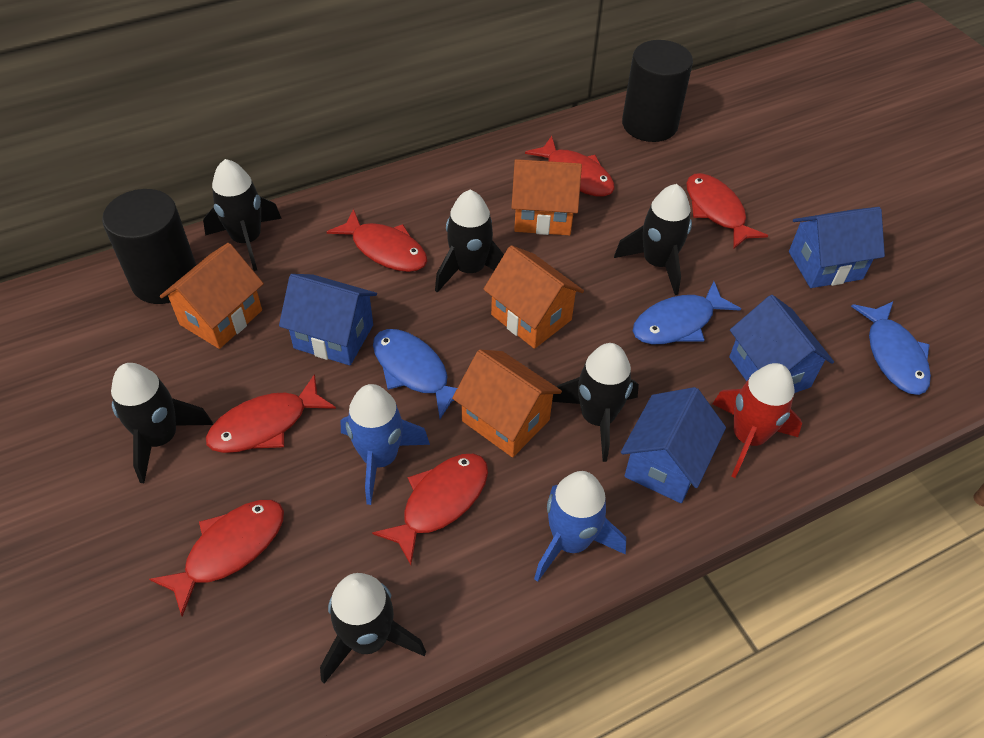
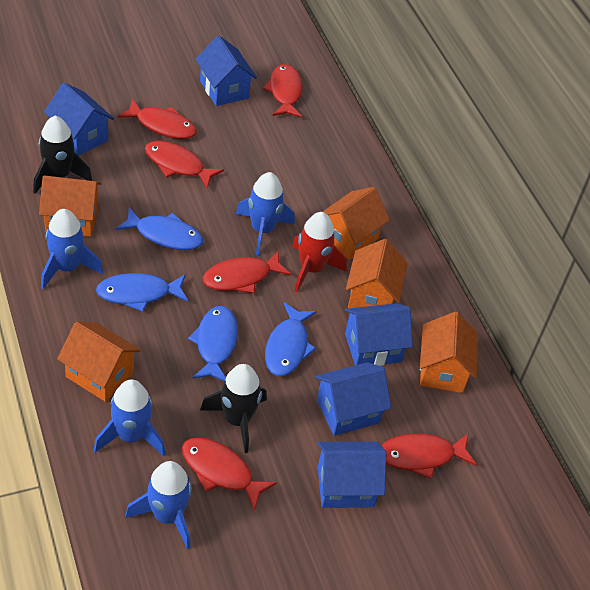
black cylinder: 2 -> 0
black rocket: 6 -> 2
blue fish: 3 -> 4
blue house: 4 -> 5
blue rocket: 2 -> 4
orange house: 4 -> 5

